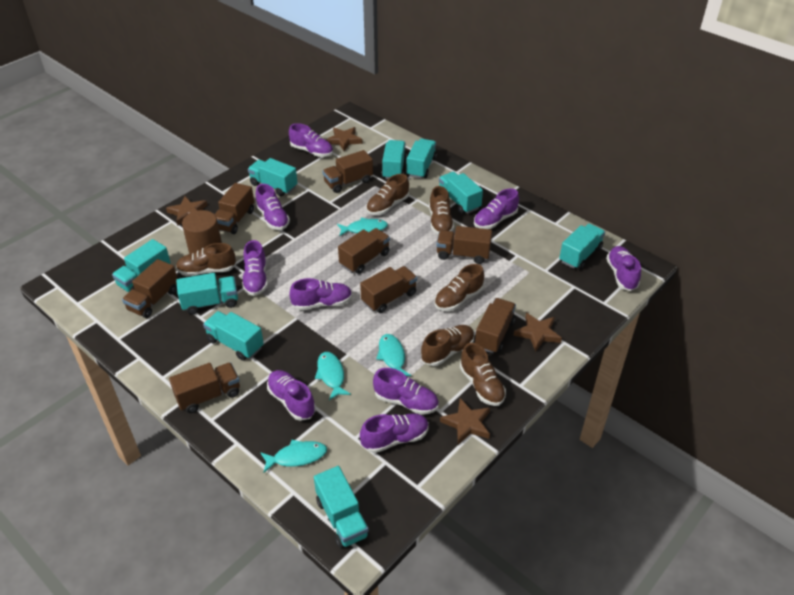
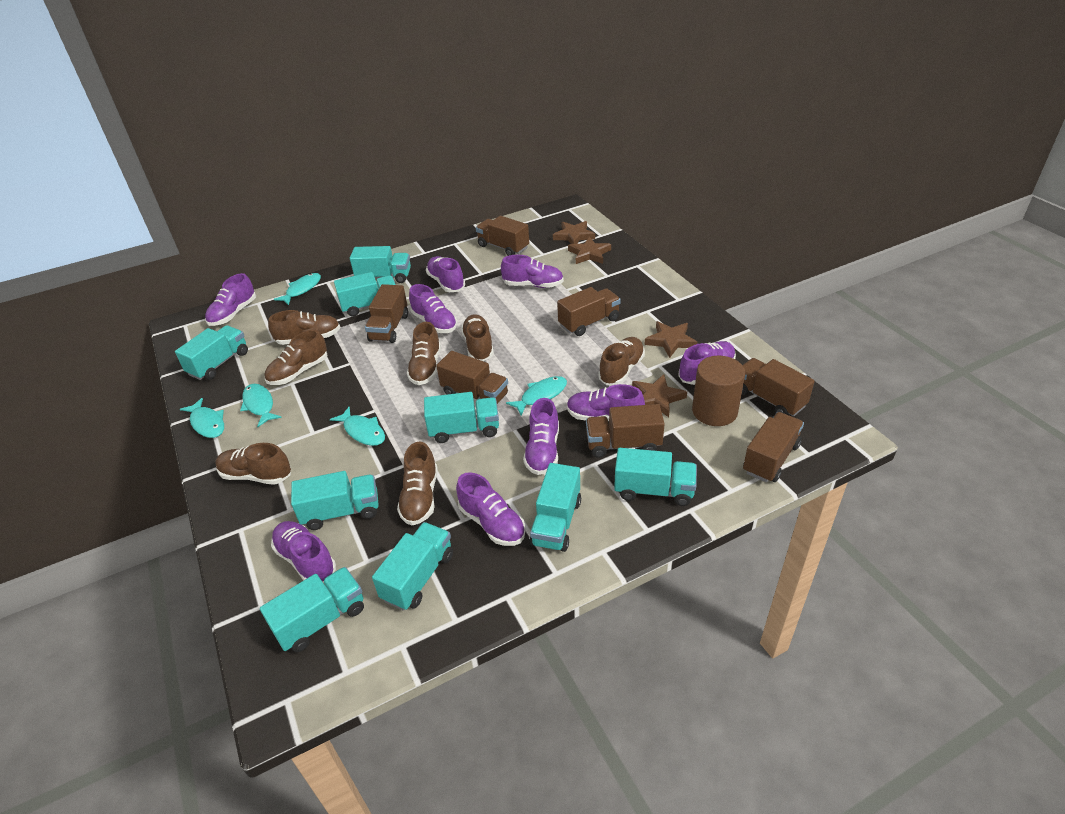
brown shoe: 6 -> 7
brown truck: 8 -> 7
turquoise fish: 4 -> 5

